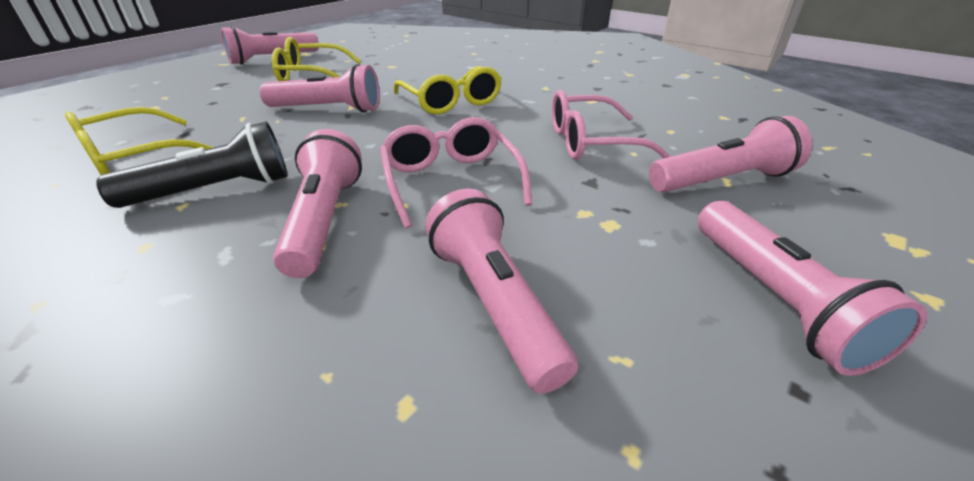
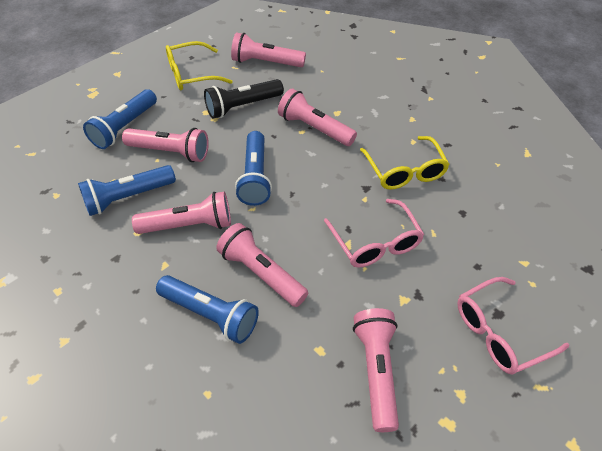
blue flashlight: 0 -> 4
yellow glasses: 3 -> 2

